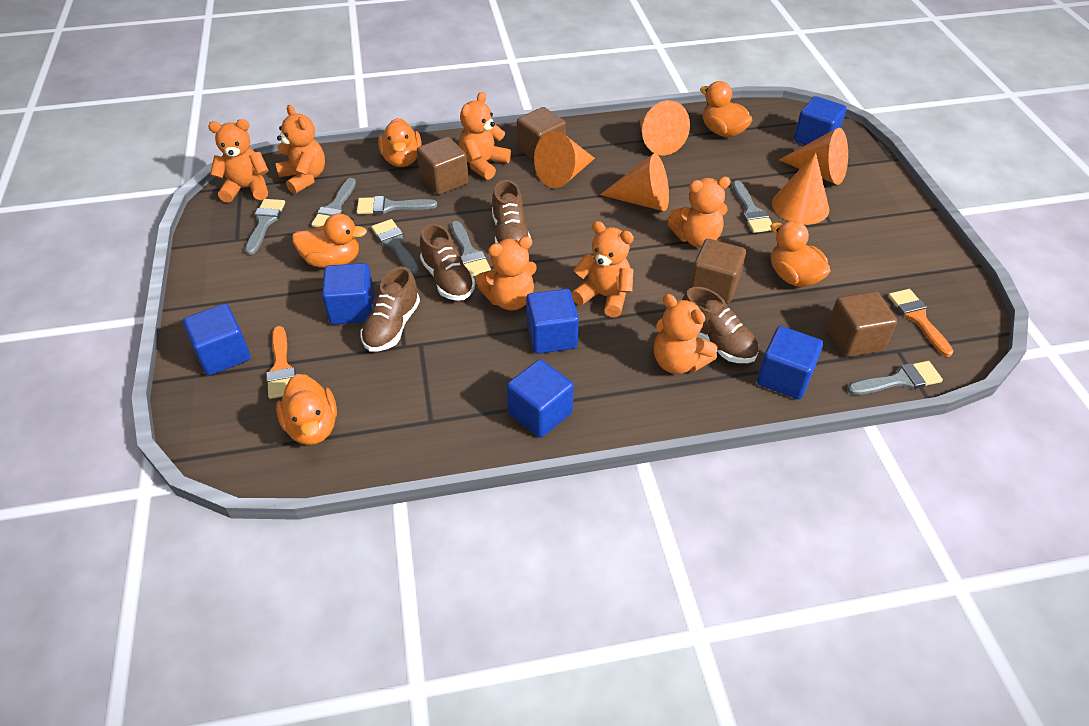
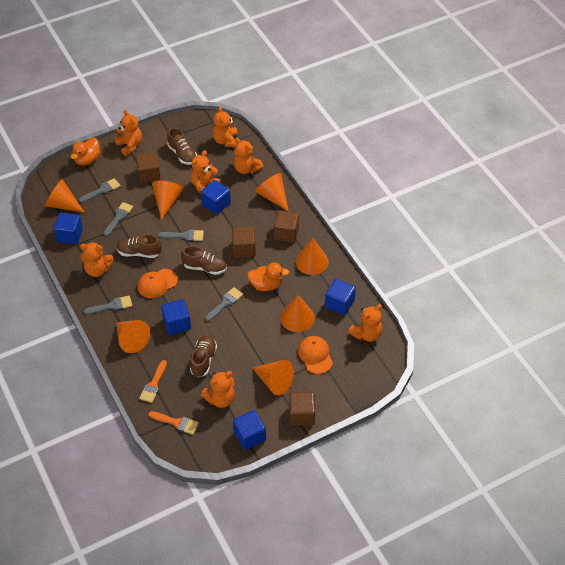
blue cube: 6 -> 5
grey brush: 7 -> 5
orange cap: 0 -> 2
orange cone: 5 -> 7
orange duck: 5 -> 2

